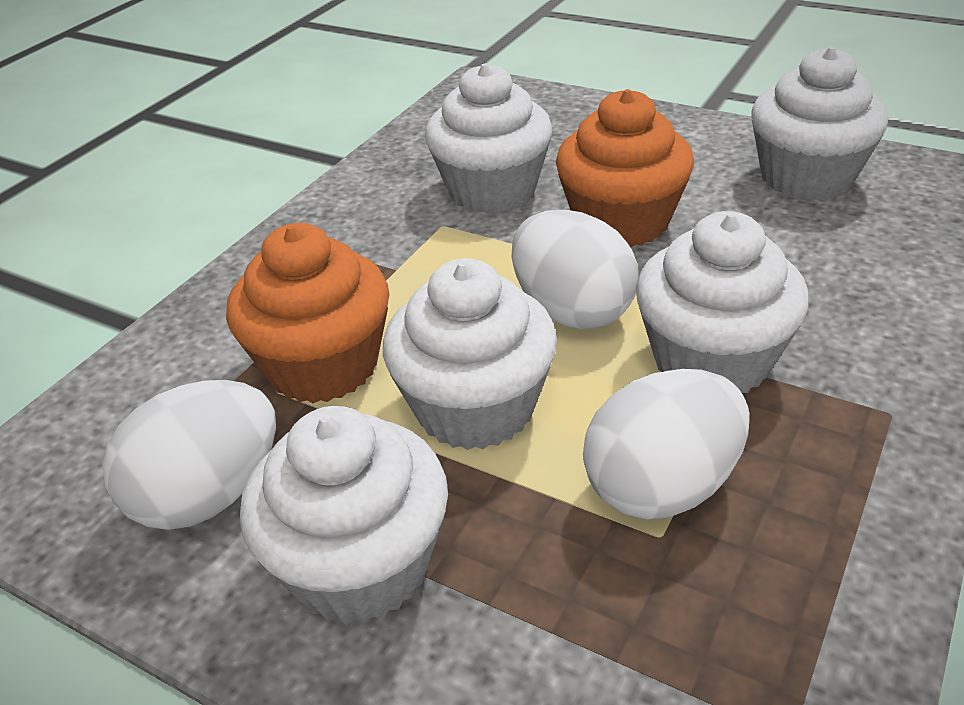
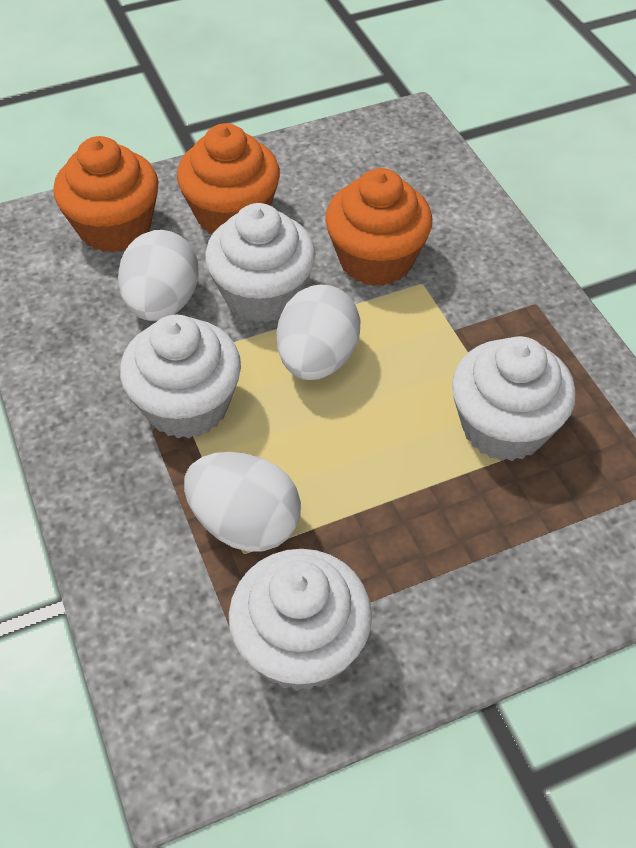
orange cupcake: 2 -> 3
white cupcake: 5 -> 4

